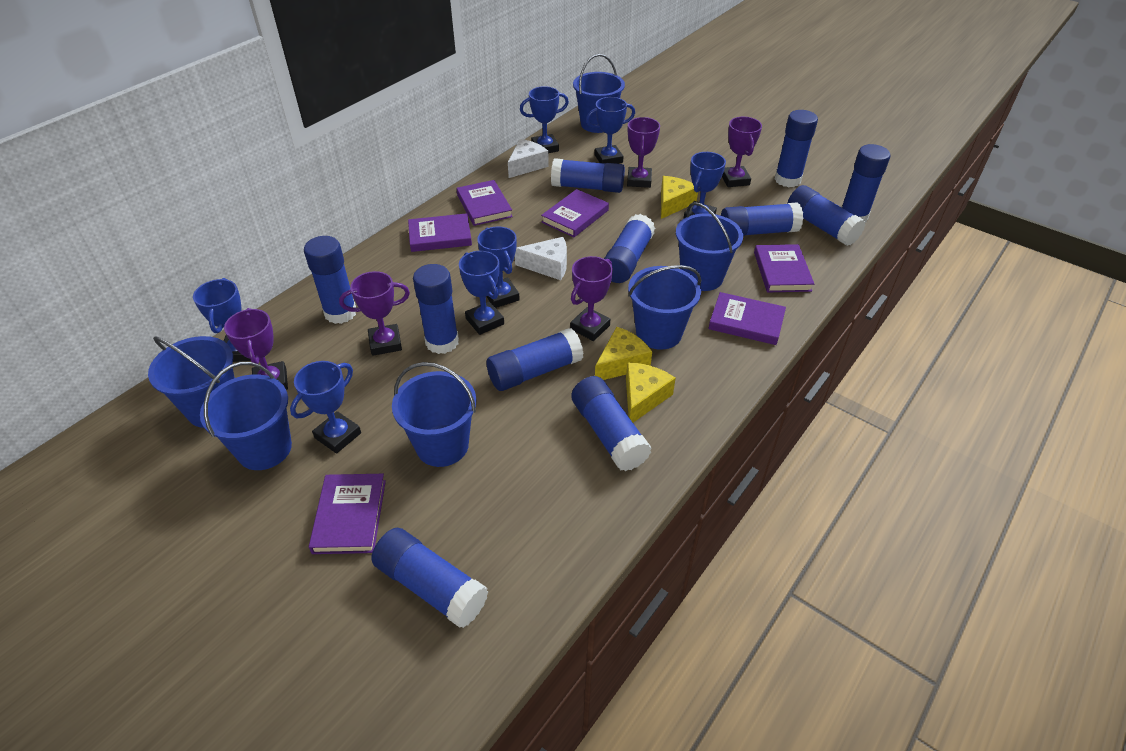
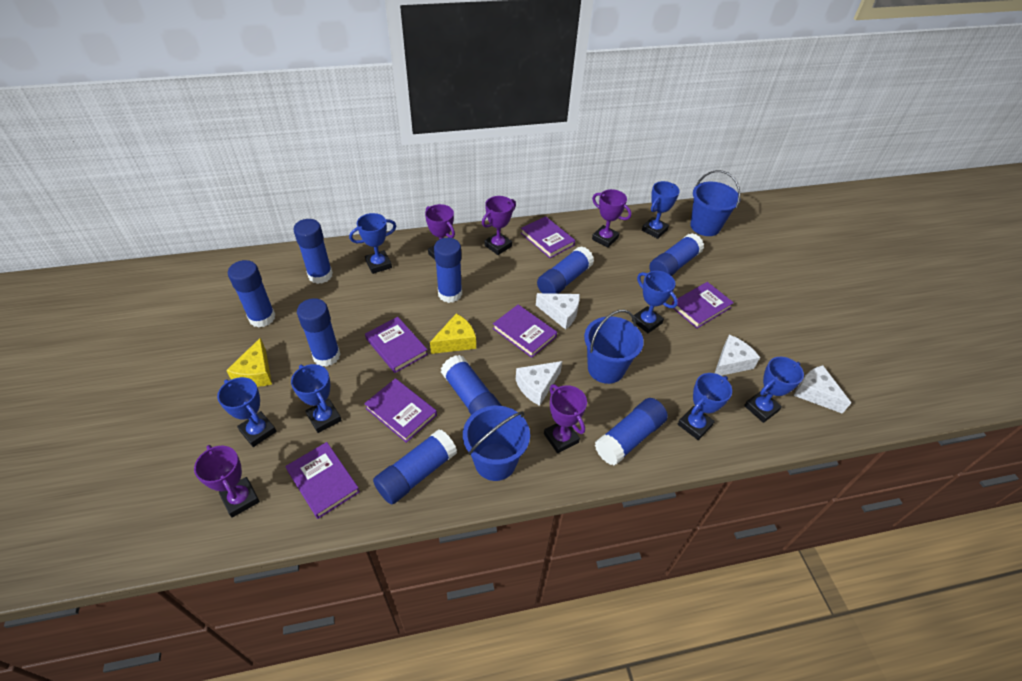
blue bucket: 6 -> 3
blue glue stick: 11 -> 9
white cheese: 2 -> 4
yellow cheese: 3 -> 2

